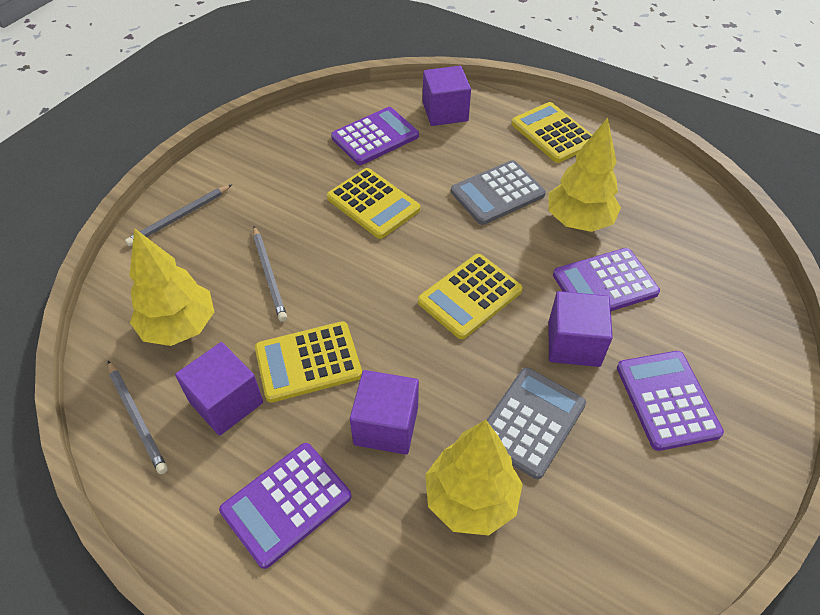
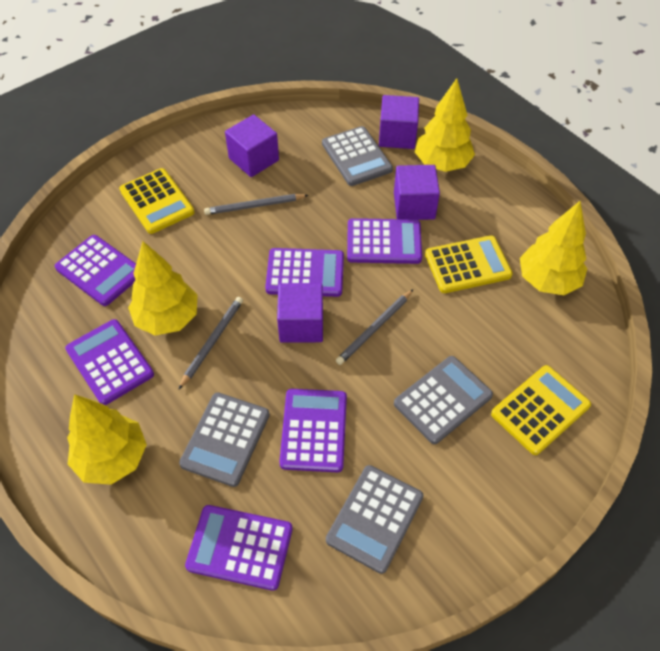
grey calculator: 2 -> 4
purple calculator: 4 -> 6
yellow calculator: 4 -> 3
yellow tree: 3 -> 4

